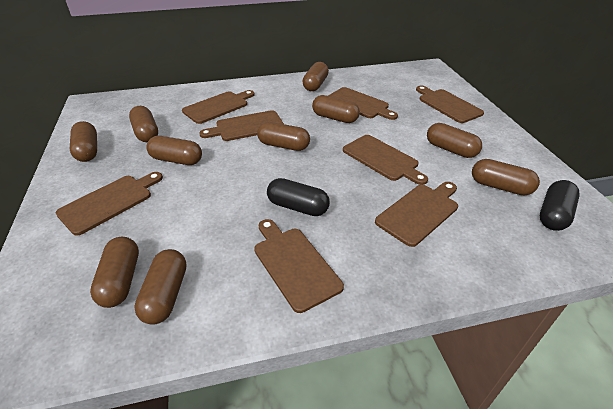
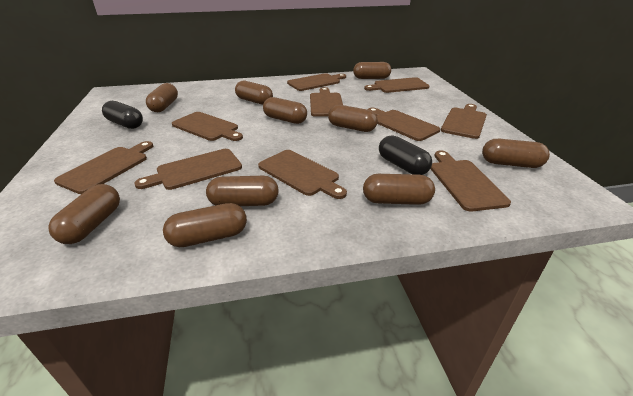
brown cutting board: 8 -> 10

